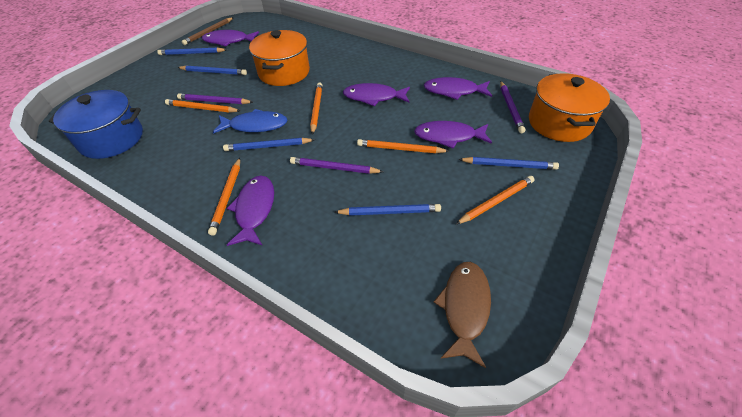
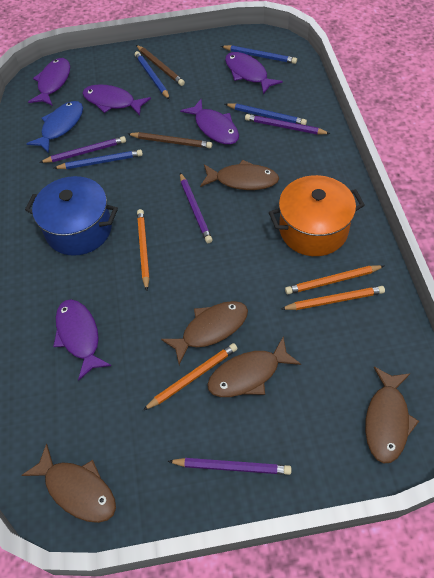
blue pencil: 5 -> 4
brown fish: 1 -> 5
brown pencil: 1 -> 2
orange pencil: 5 -> 4
orange pot: 2 -> 1
purple pencil: 3 -> 4

